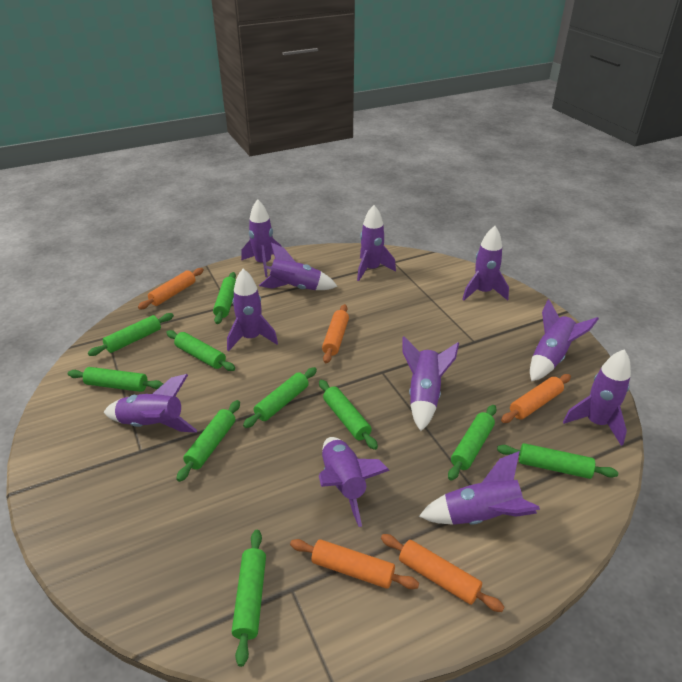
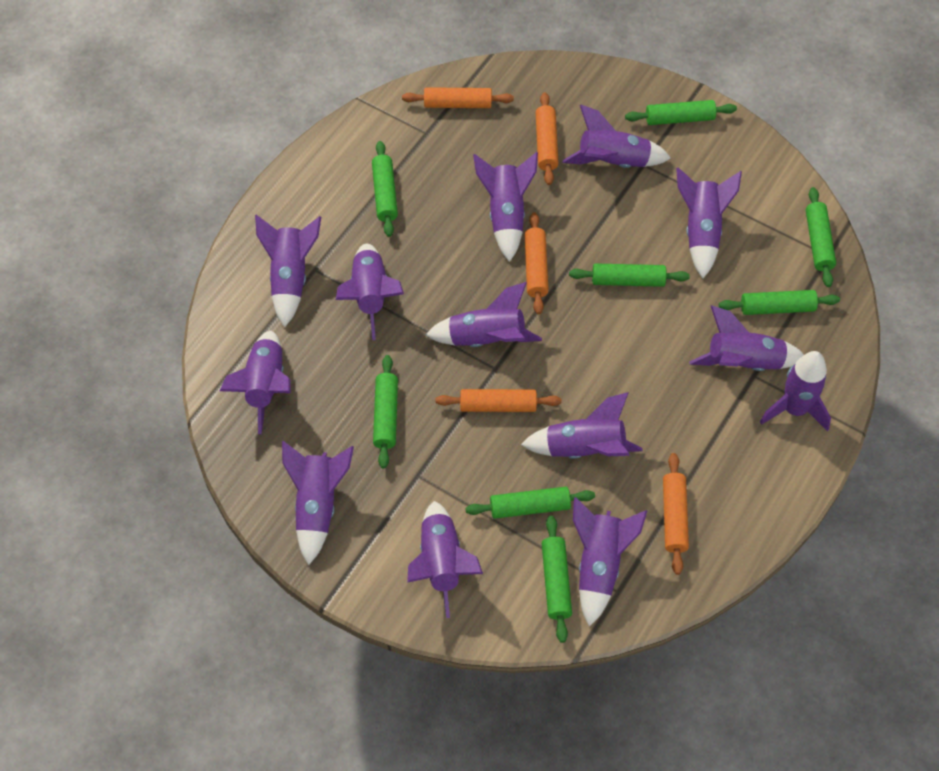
green rolling pin: 10 -> 8
purple rocket: 11 -> 13

